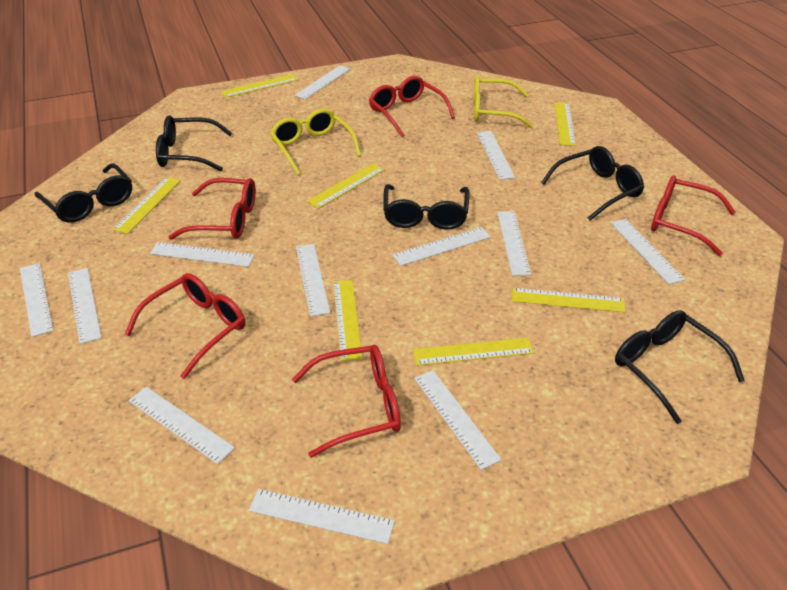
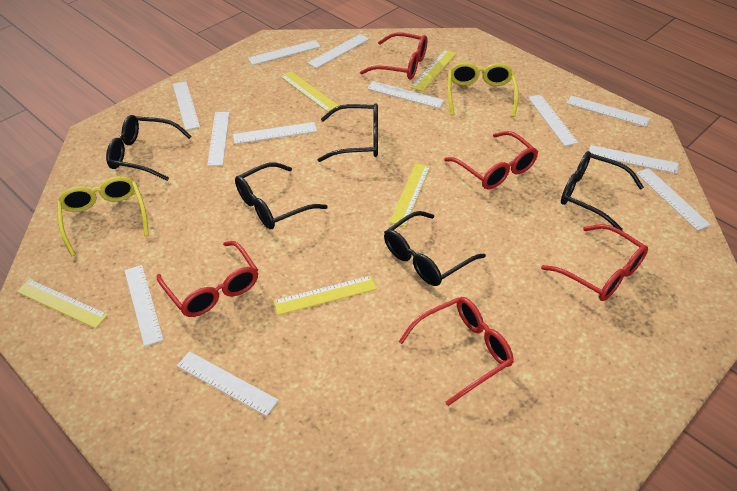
yellow ruler: 7 -> 5

